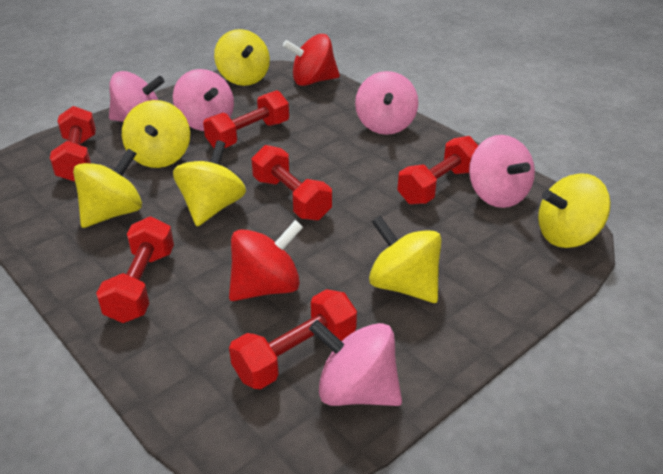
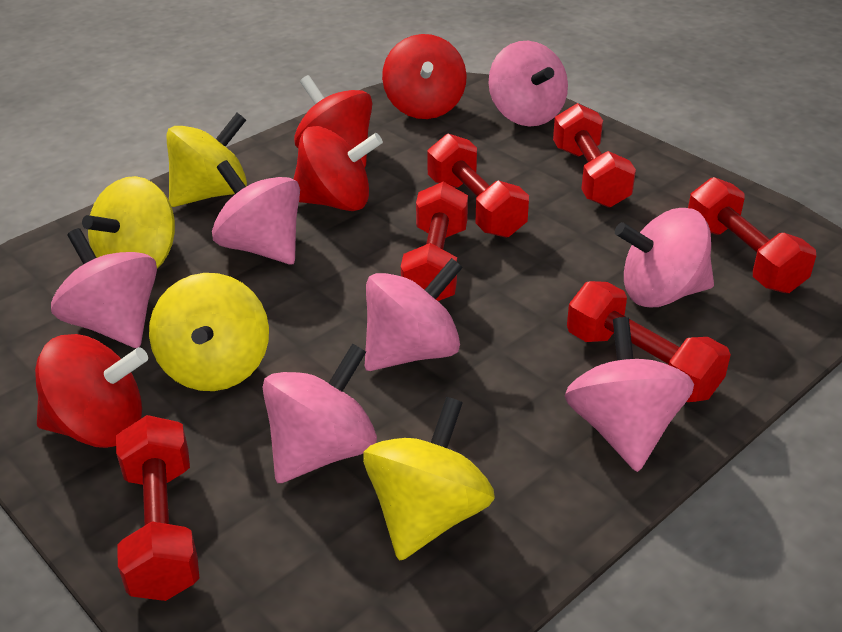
pink spinning top: 5 -> 7
red spinning top: 2 -> 4
yellow spinning top: 6 -> 4

